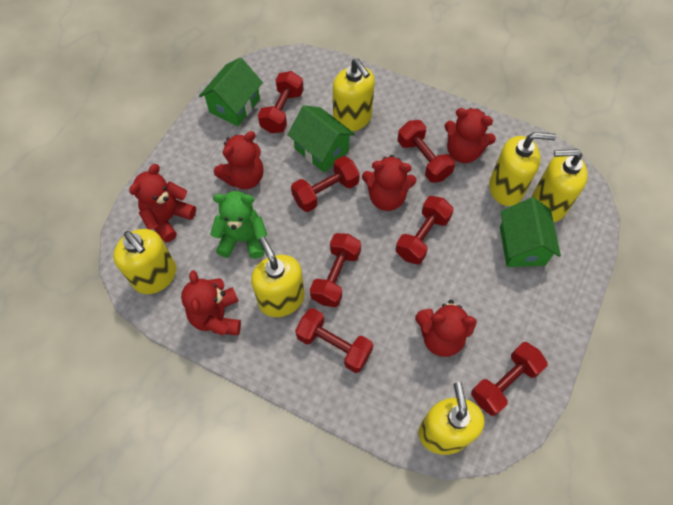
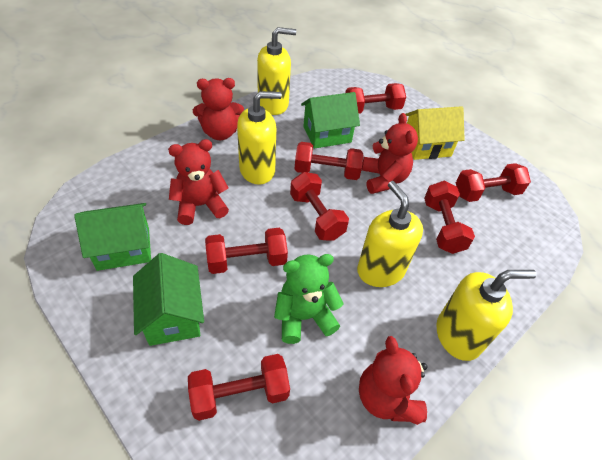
red teddy bear: 6 -> 4
yellow house: 0 -> 1
yellow soap dispenser: 6 -> 4

